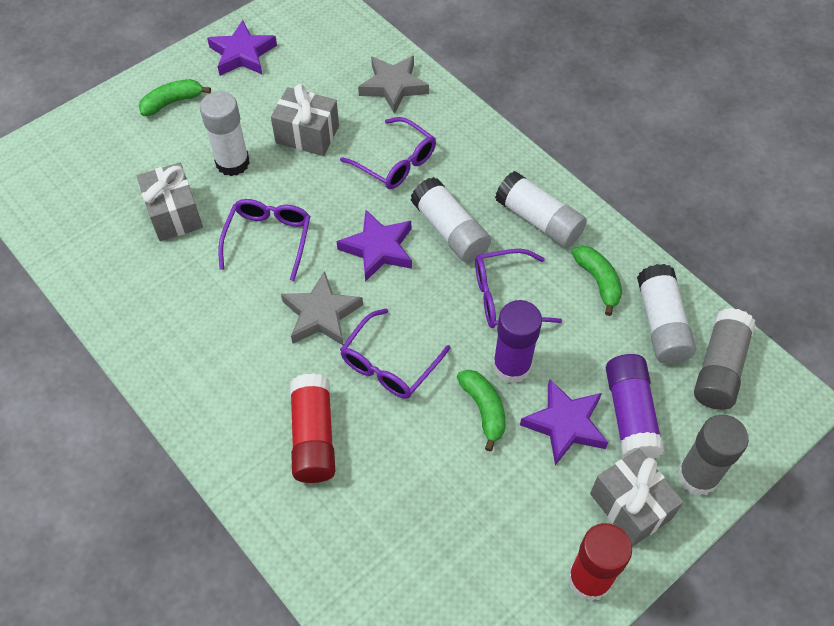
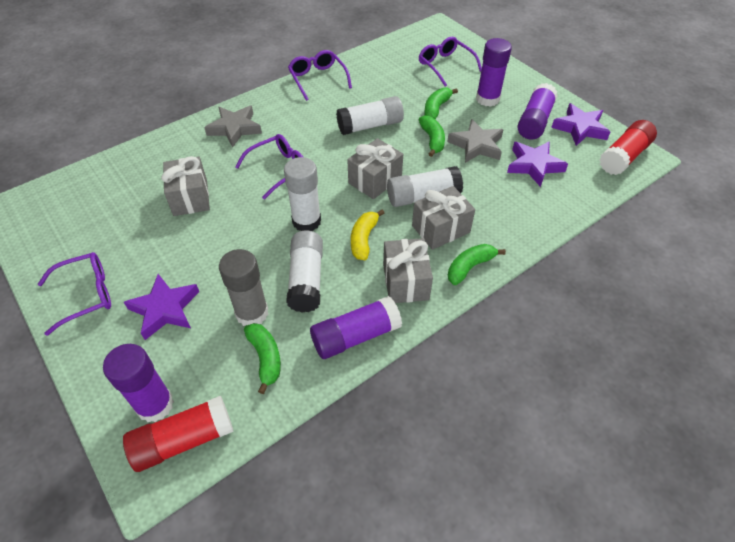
green banana: 3 -> 4
grey gift: 3 -> 4
grey glue stick: 2 -> 1
purple glue stick: 2 -> 4
yellow banana: 0 -> 1

